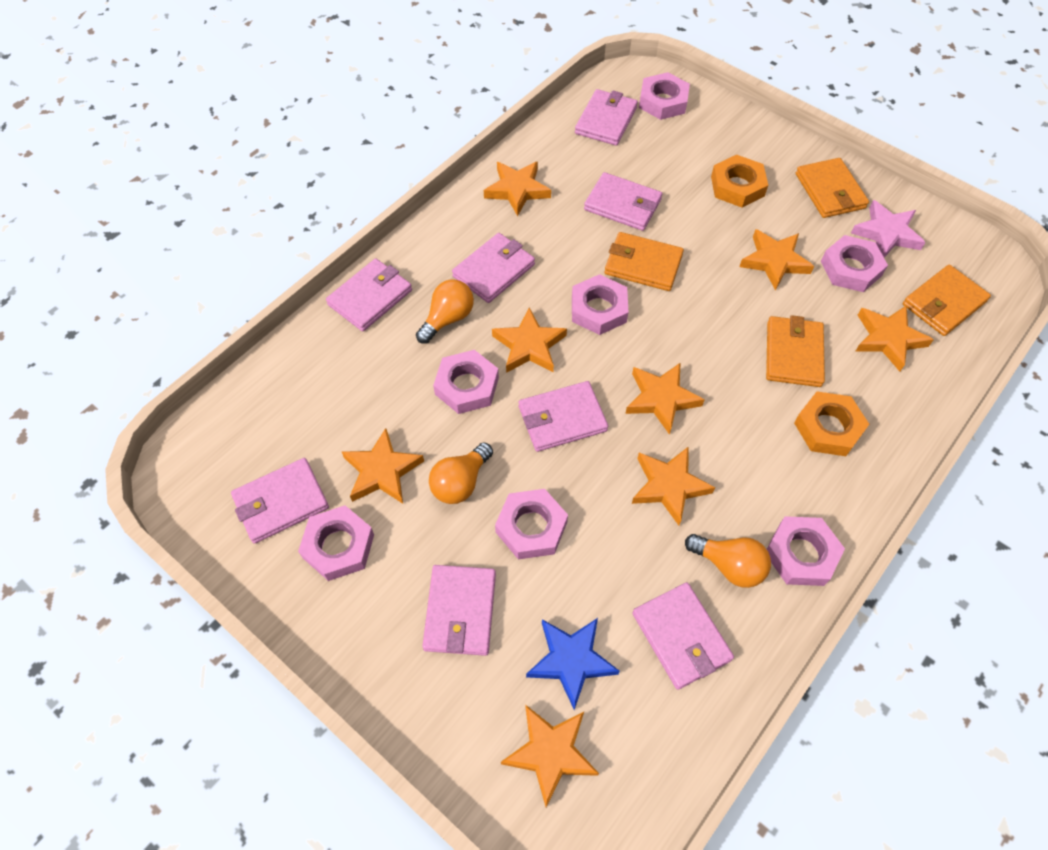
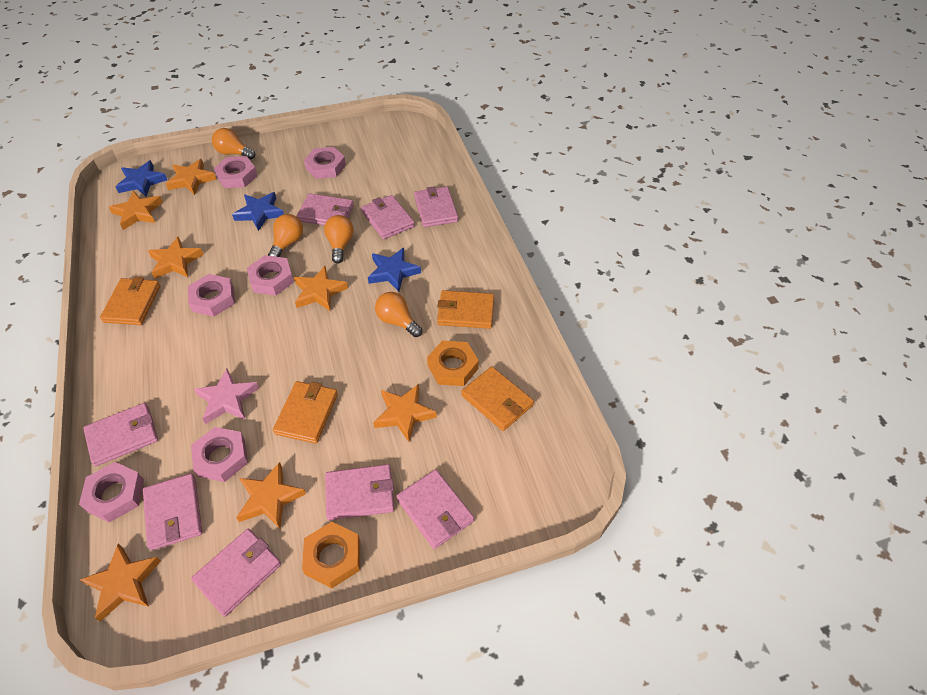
blue star: 1 -> 3
orange light bulb: 3 -> 4
orange star: 8 -> 7
pink nut: 7 -> 6

